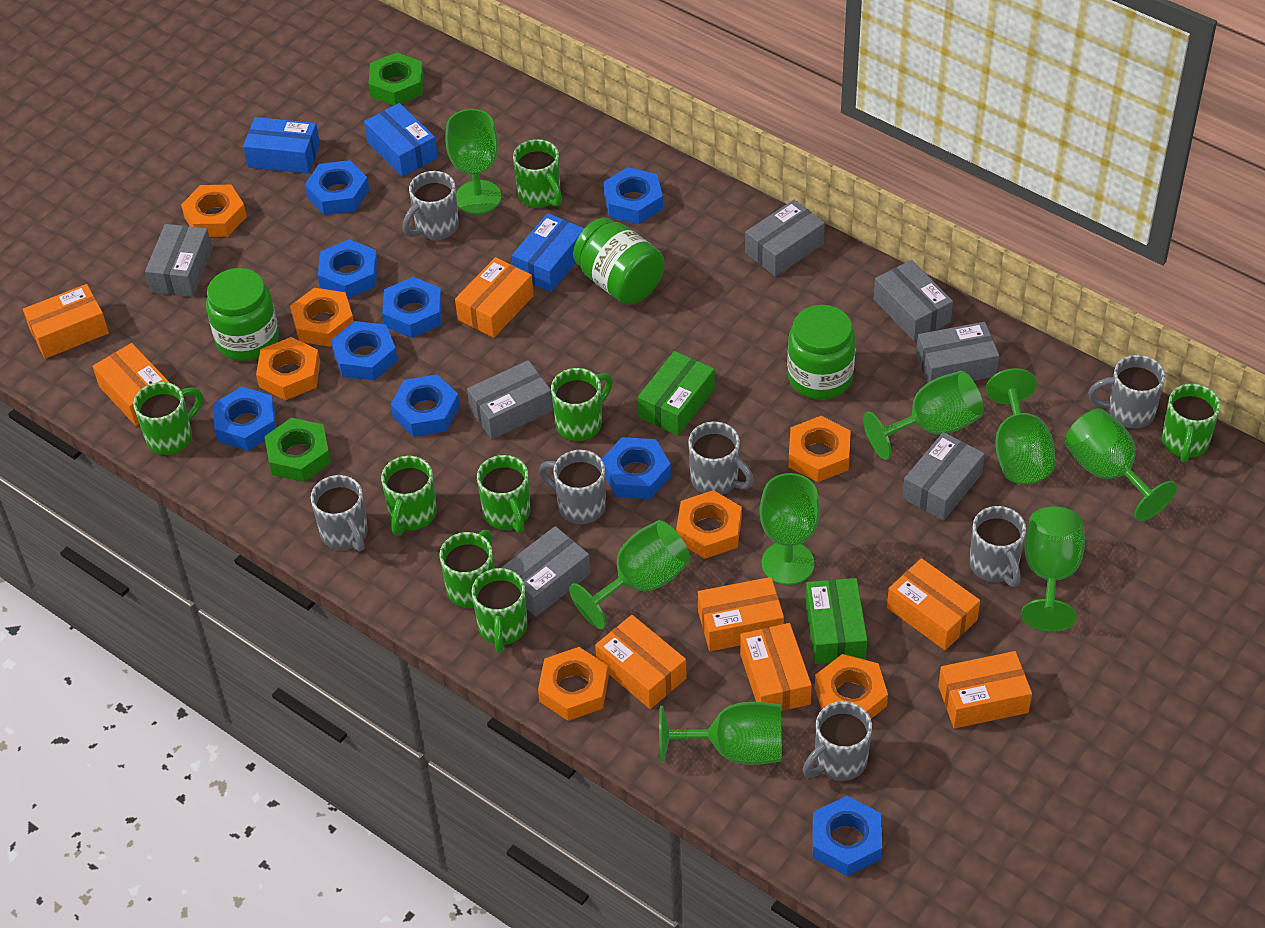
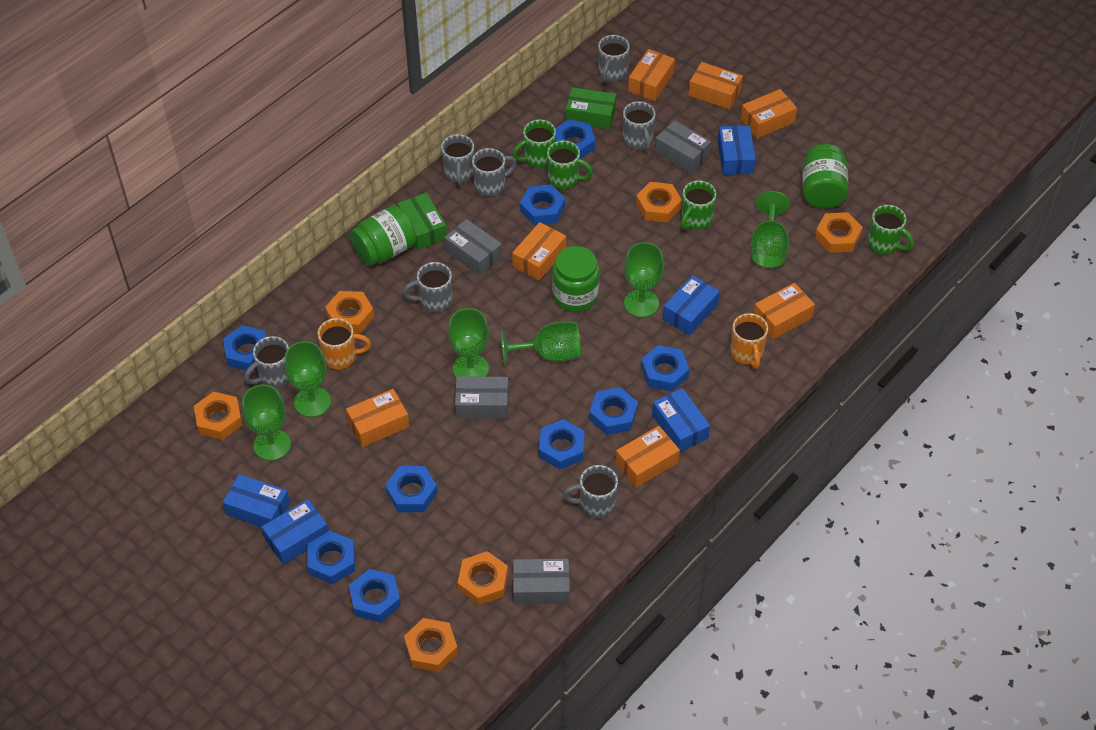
blue box: 3 -> 5
green goblet: 8 -> 6
green mug: 8 -> 4
green nut: 2 -> 0
grey box: 7 -> 4
orange box: 8 -> 7
orange mug: 0 -> 2
orange nut: 7 -> 6

